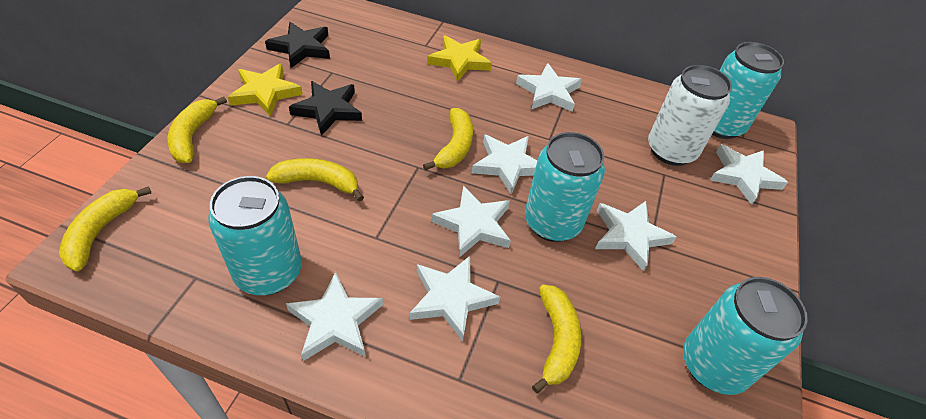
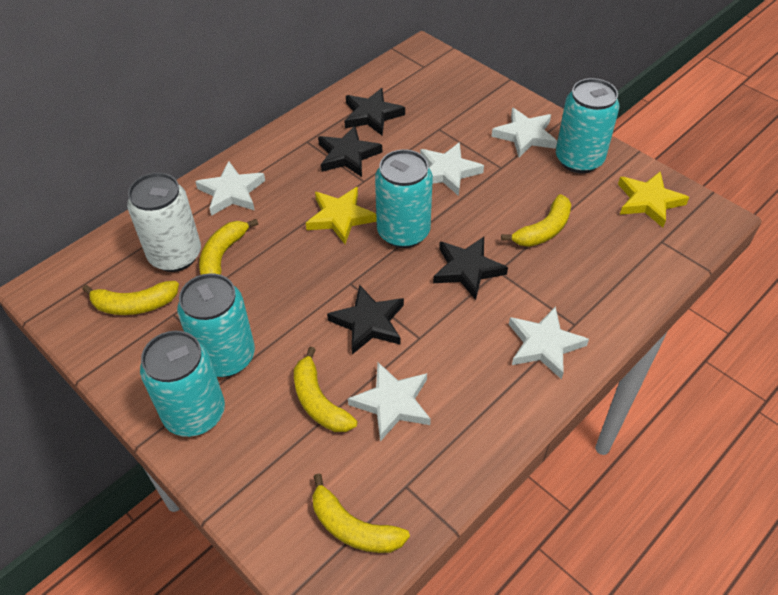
black star: 2 -> 4
white star: 7 -> 5

